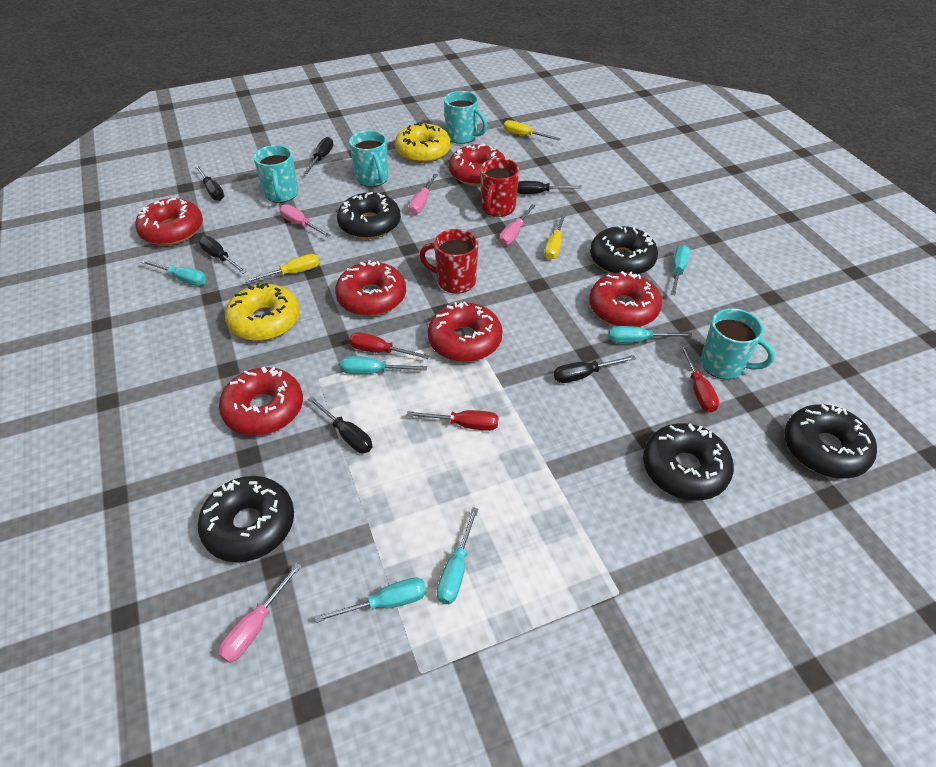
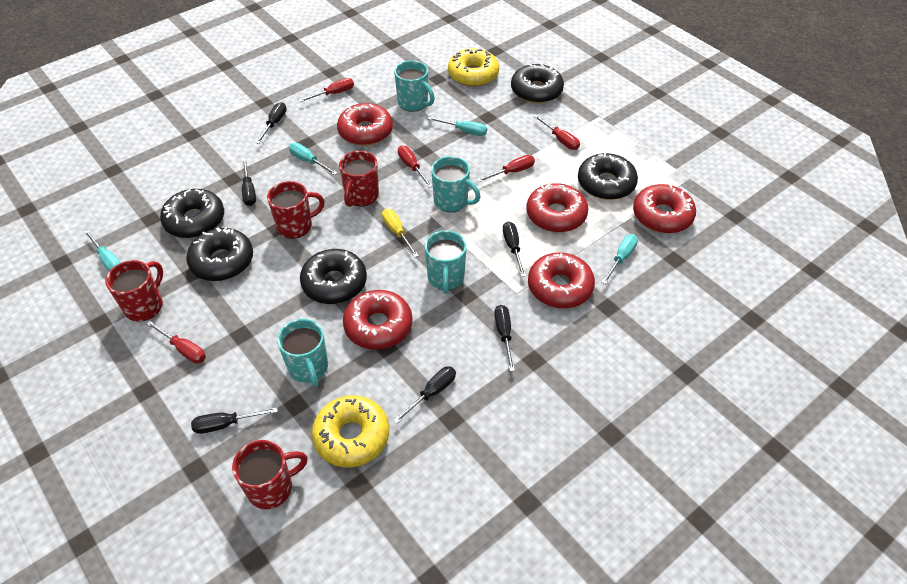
pink screwdriver: 4 -> 0
red donut: 6 -> 5
red mug: 2 -> 4
red screwdriver: 3 -> 5
turquoise screwdriver: 6 -> 4
yellow screwdriver: 3 -> 1

